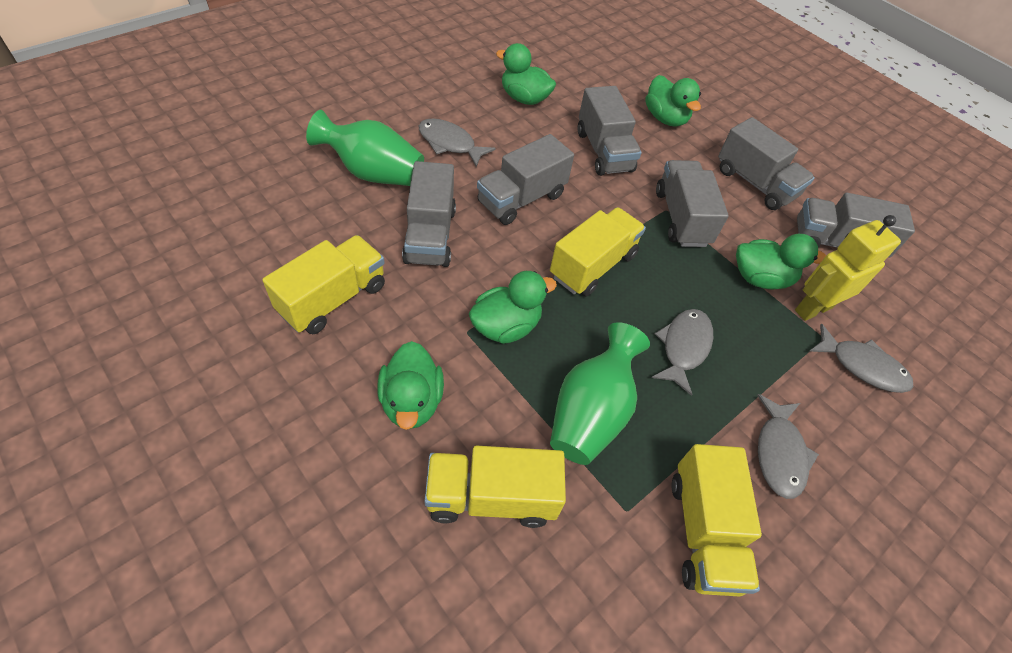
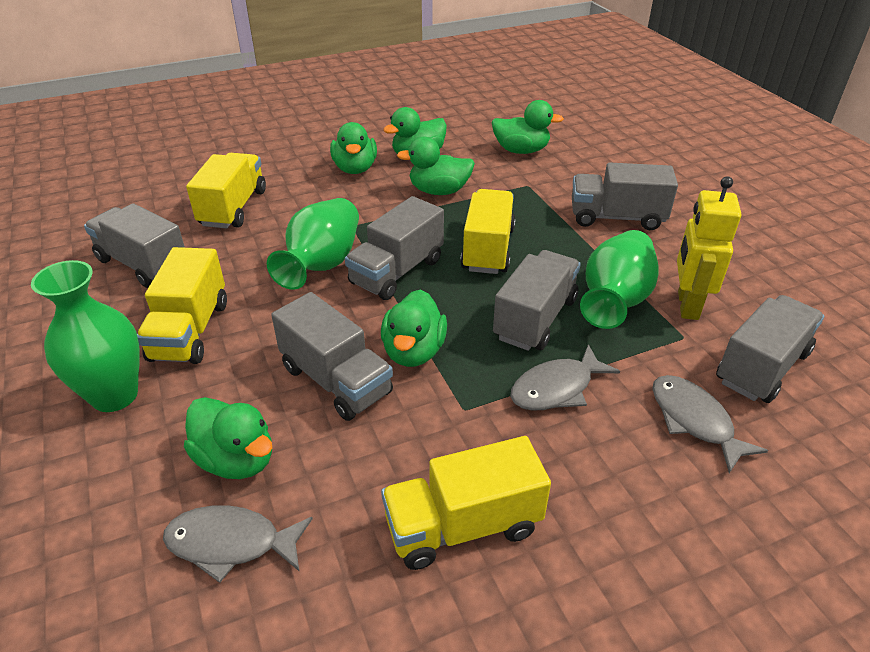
green duck: 5 -> 6
green vase: 2 -> 3
grey fish: 4 -> 3

